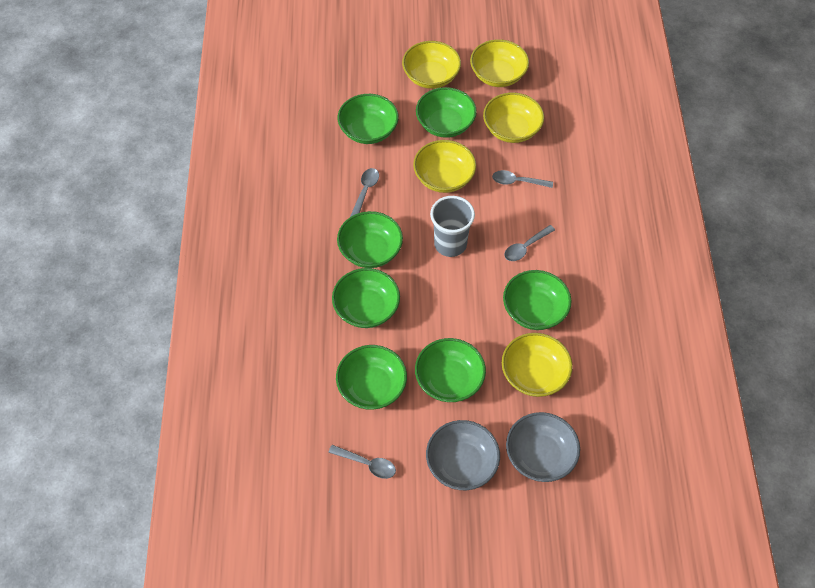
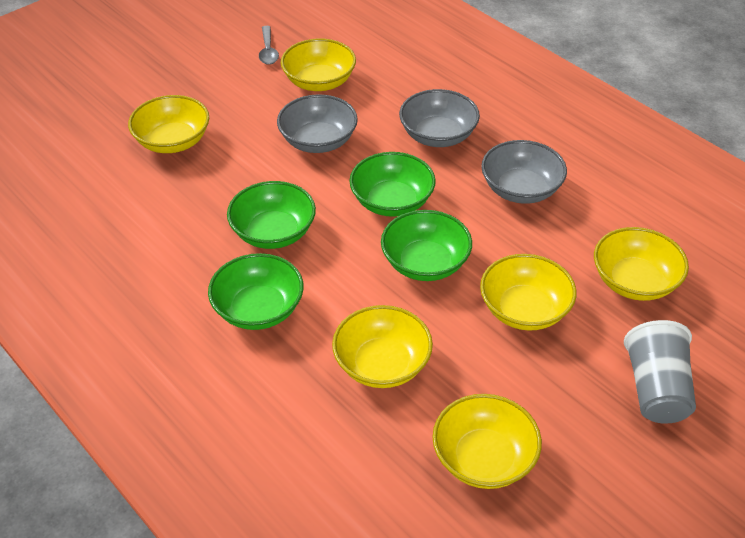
green bowl: 7 -> 4
grey bowl: 2 -> 3
grey spoon: 4 -> 1
yellow bowl: 5 -> 6

